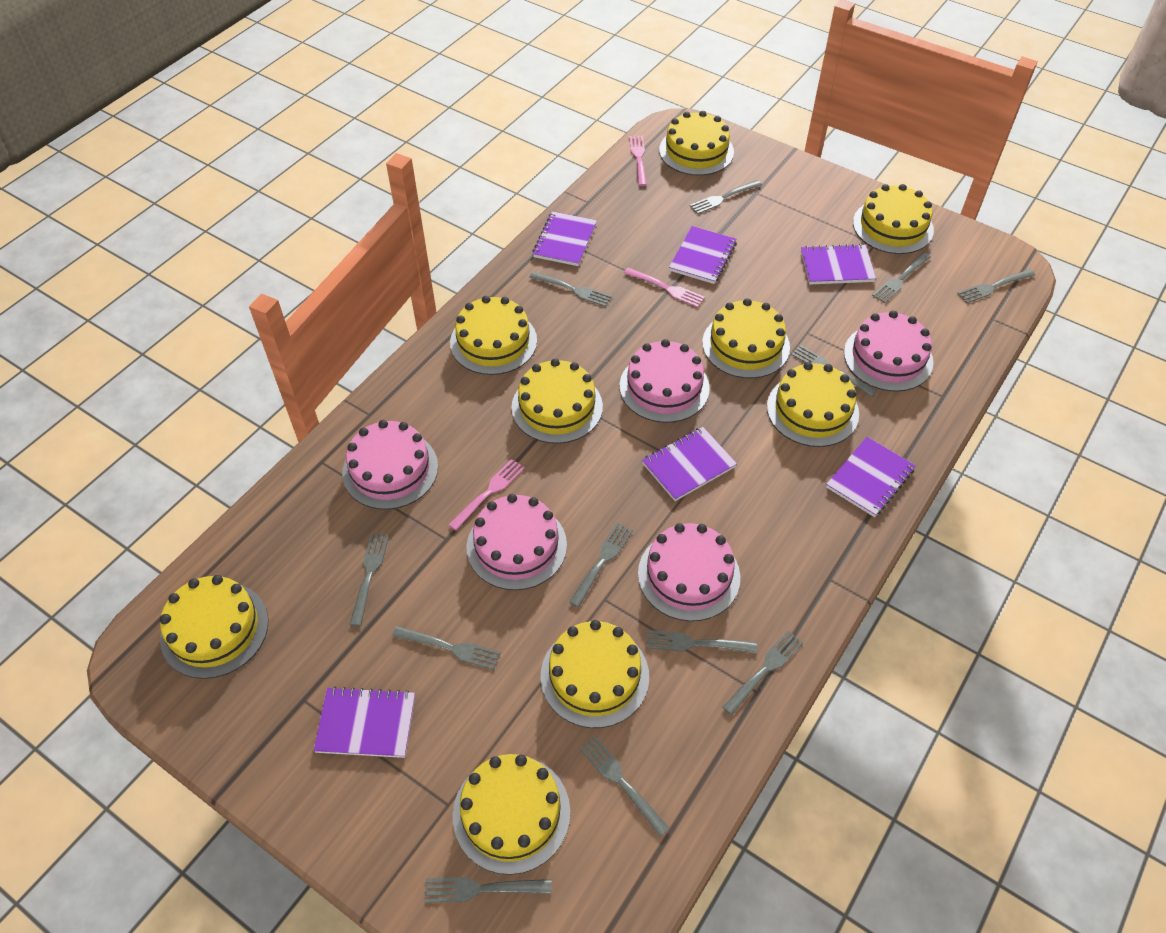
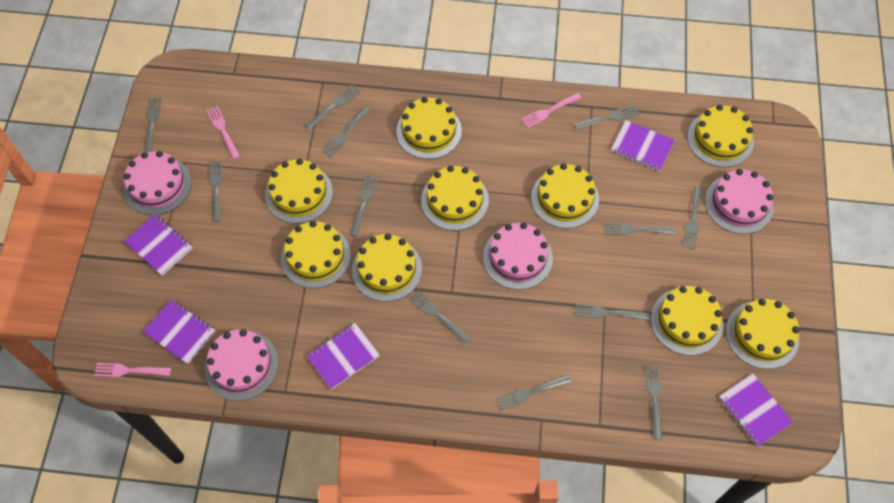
pink cake: 5 -> 4
purple notebook: 6 -> 5

